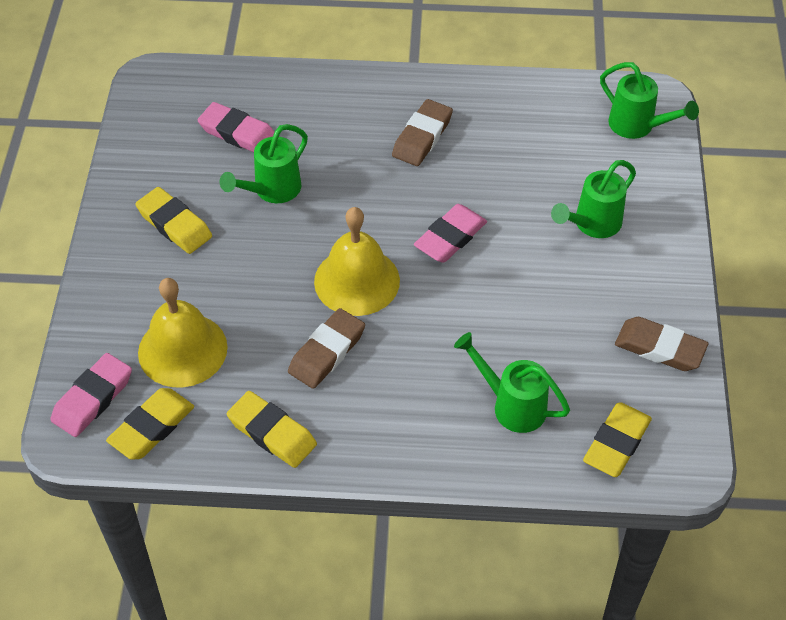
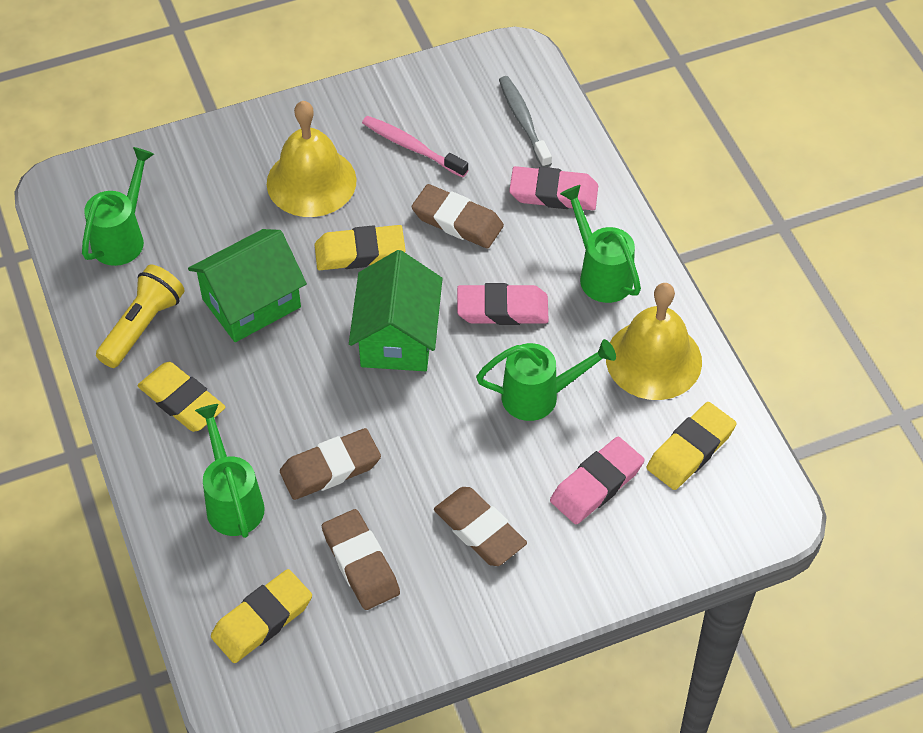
brown eraser: 3 -> 4
green house: 0 -> 2
grey toothbrush: 0 -> 1
pink toothbrush: 0 -> 1
yellow flashlight: 0 -> 1

